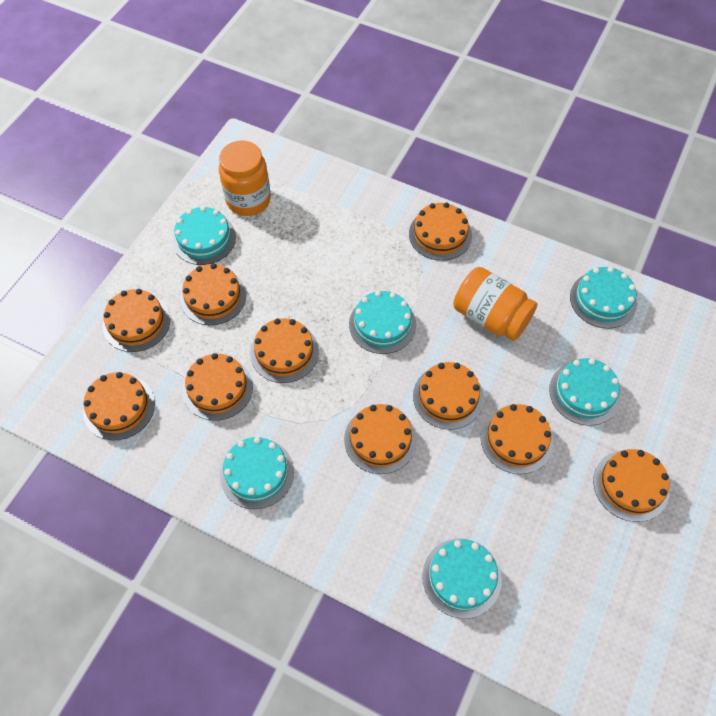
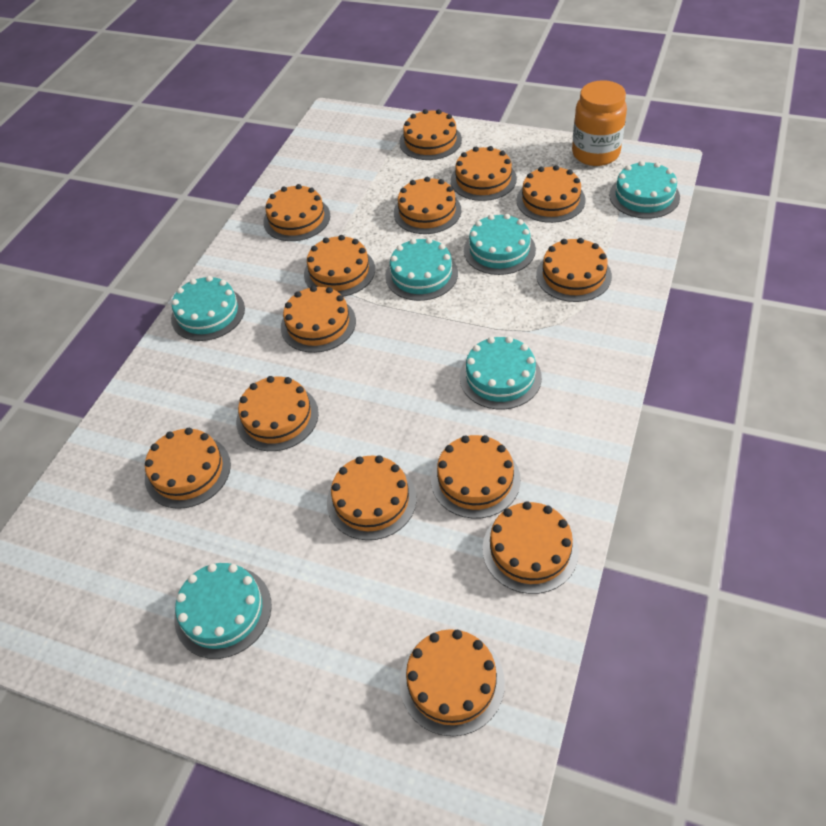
orange cake: 10 -> 14
orange jar: 2 -> 1

